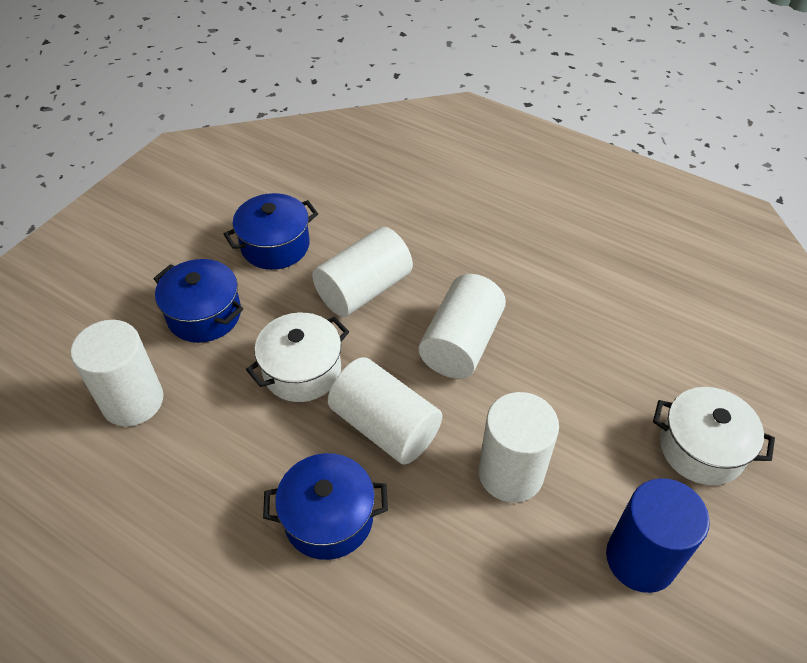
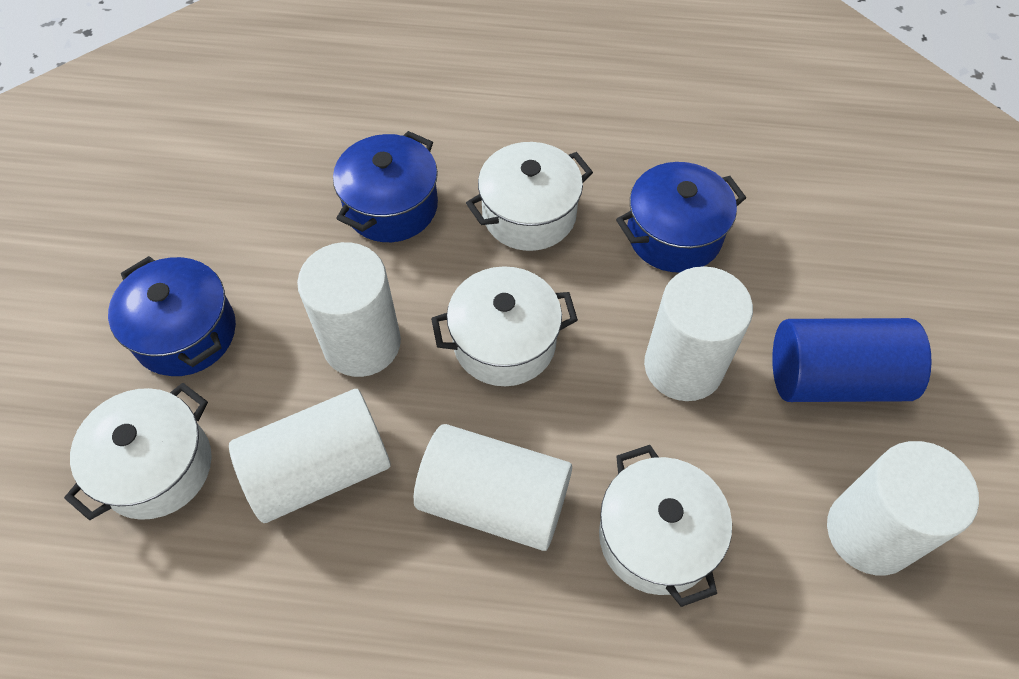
white pot: 2 -> 4

